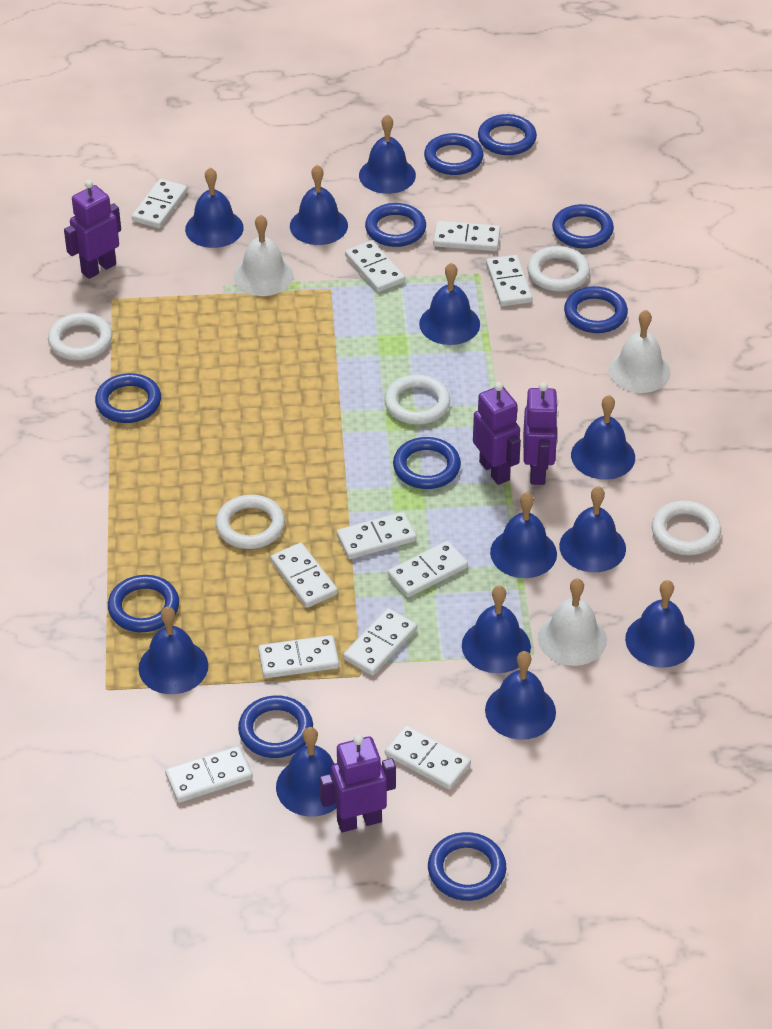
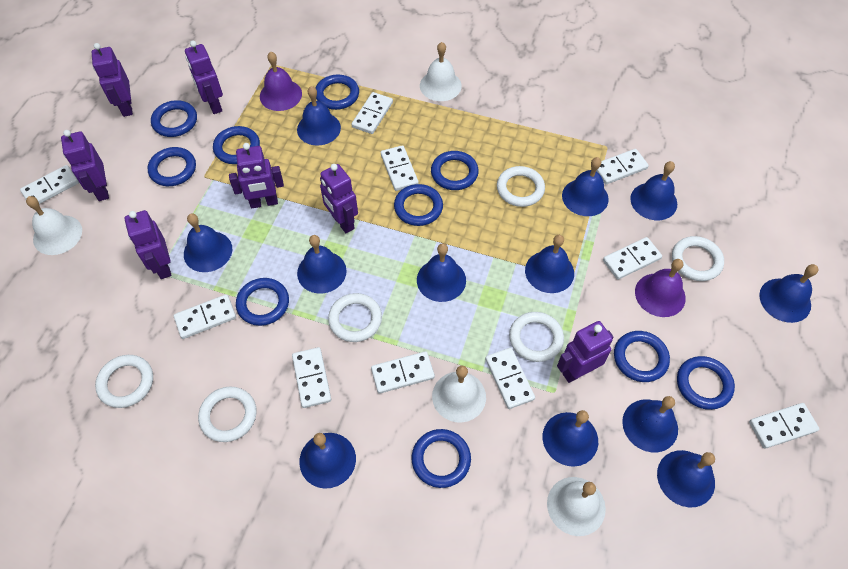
purple bell: 0 -> 2
purple robot: 4 -> 7
white bell: 3 -> 4
white domino: 11 -> 10
white ring: 5 -> 6

